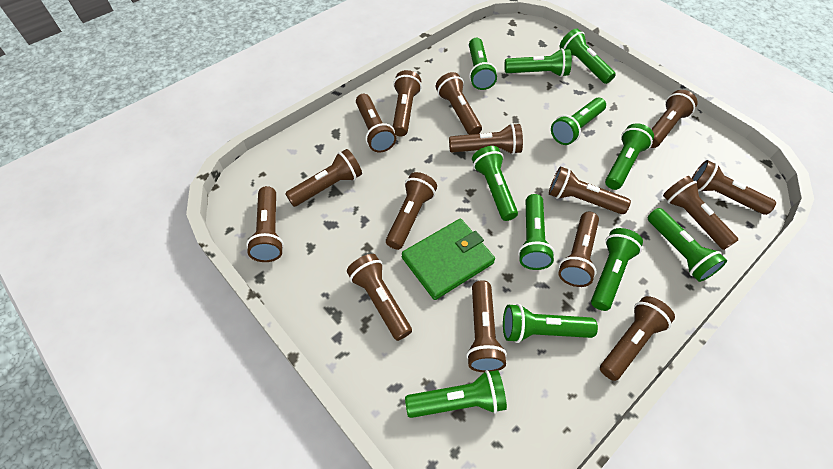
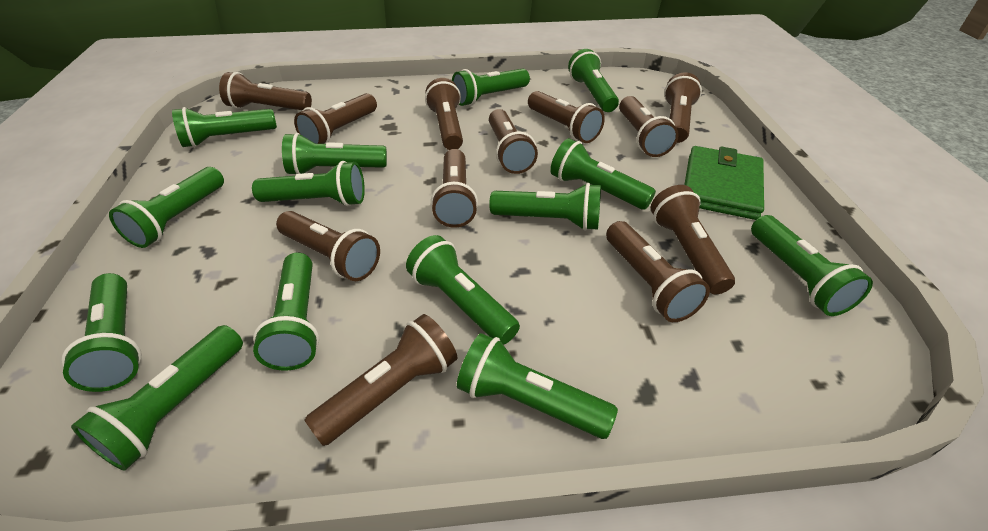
brown flashlight: 15 -> 12
green flashlight: 11 -> 14

